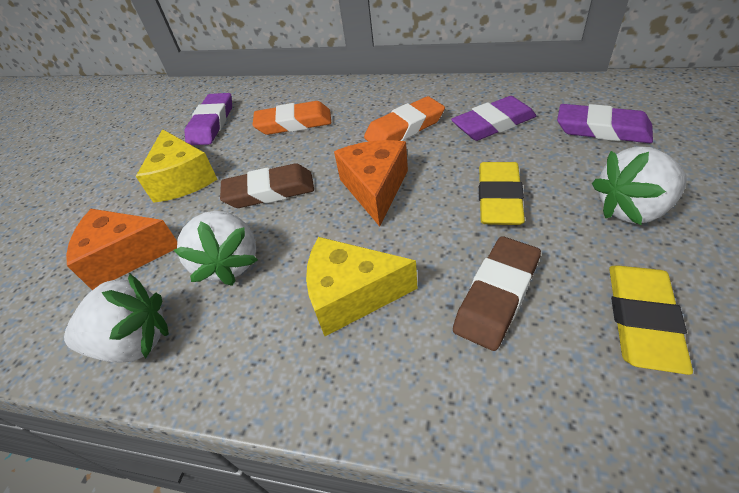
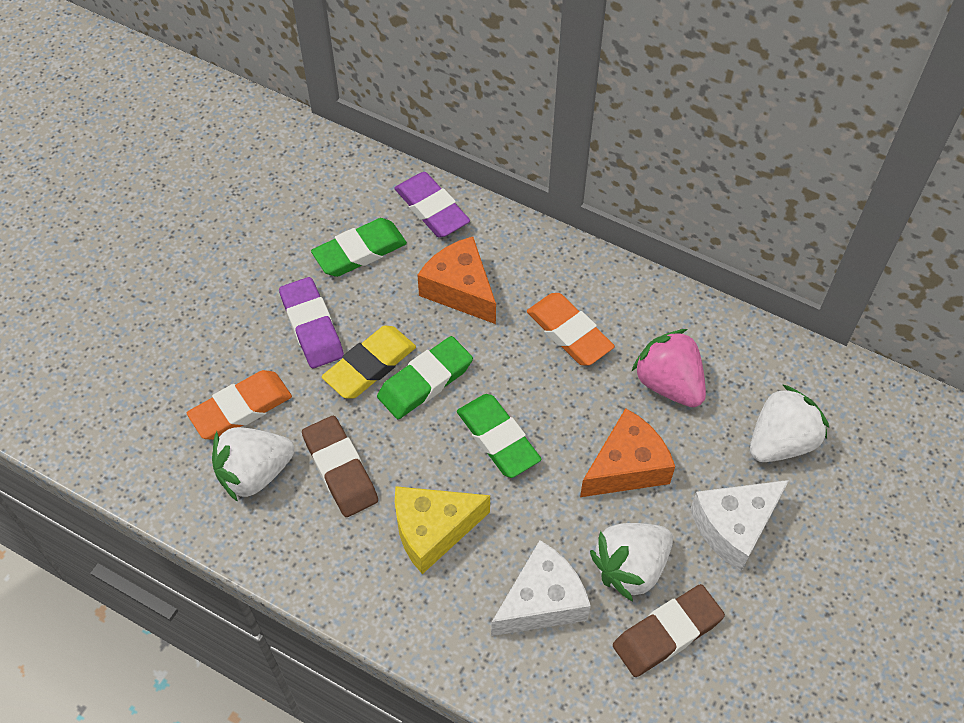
green eraser: 0 -> 3
pink strawberry: 0 -> 1
purple eraser: 3 -> 2
white cheese: 0 -> 2
yellow cheese: 2 -> 1
yellow eraser: 2 -> 1

